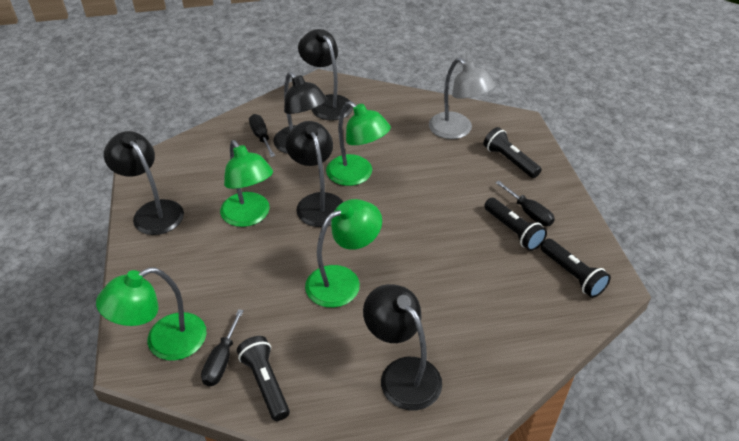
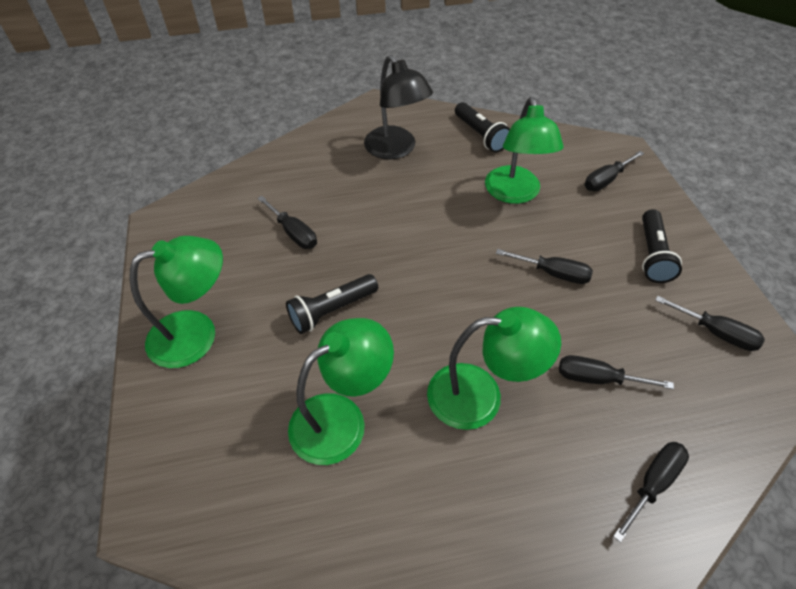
black flashlight: 4 -> 3
black lamp: 5 -> 1
black screwdriver: 3 -> 6
grey lamp: 1 -> 0

